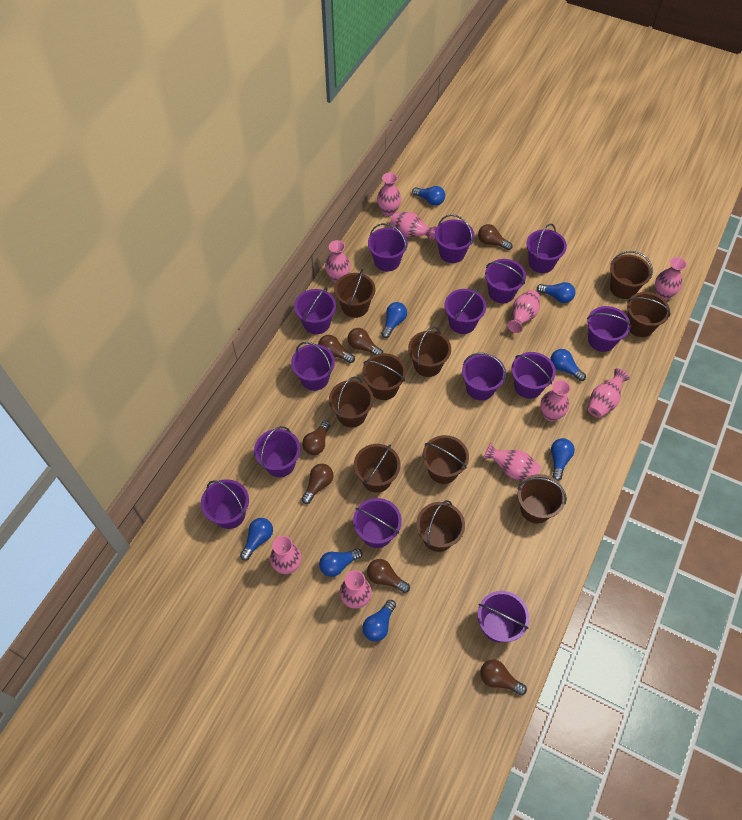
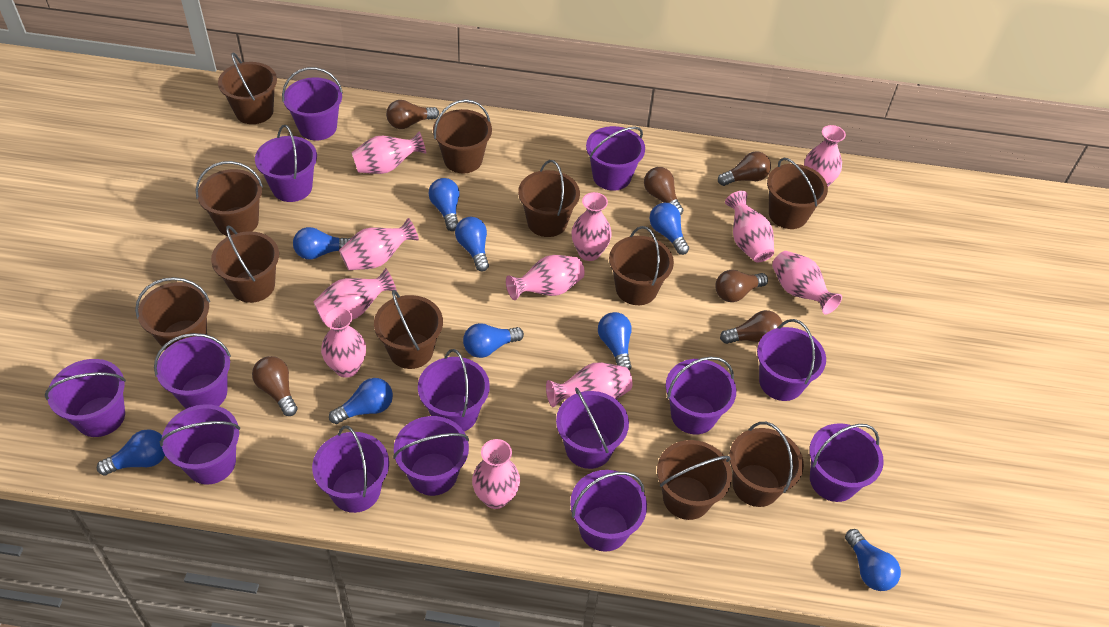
blue light bulb: 8 -> 9
brown bucket: 10 -> 11
brown light bulb: 7 -> 6
pink vase: 10 -> 11

